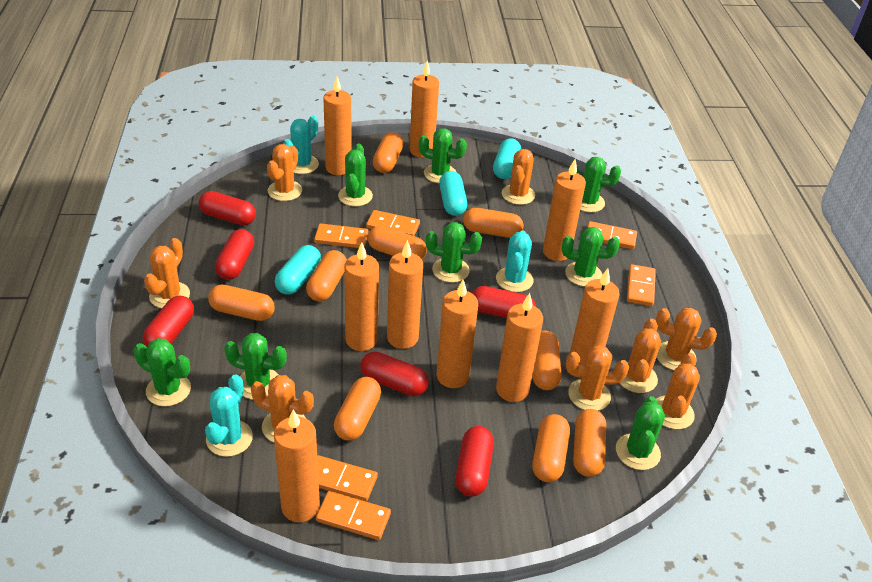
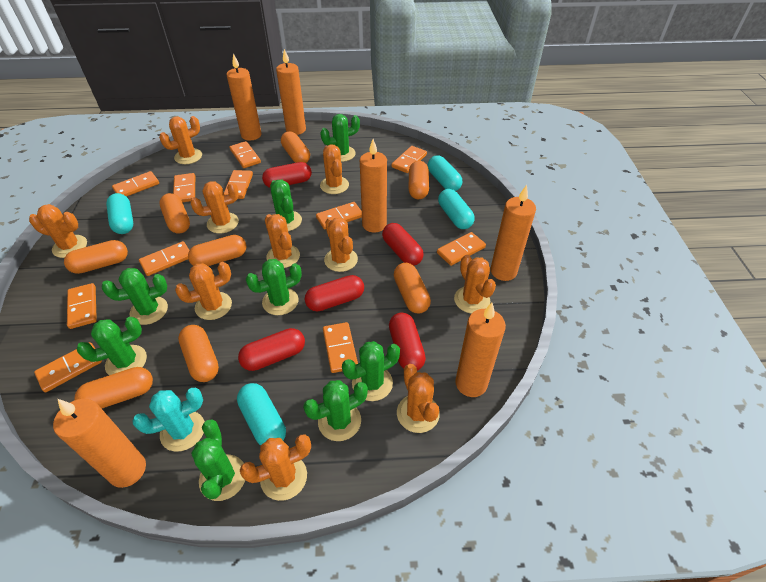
orange cactus: 8 -> 10
orange candle: 9 -> 6
orange capsule: 9 -> 8
orange domino: 6 -> 11
red capsule: 6 -> 5
turquoise cactus: 3 -> 1
turquoise capsule: 3 -> 4

